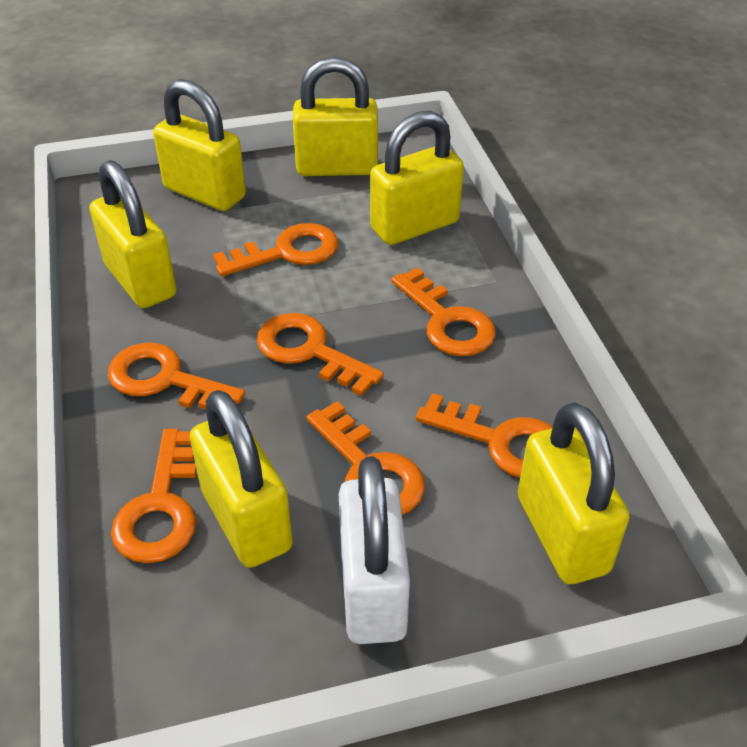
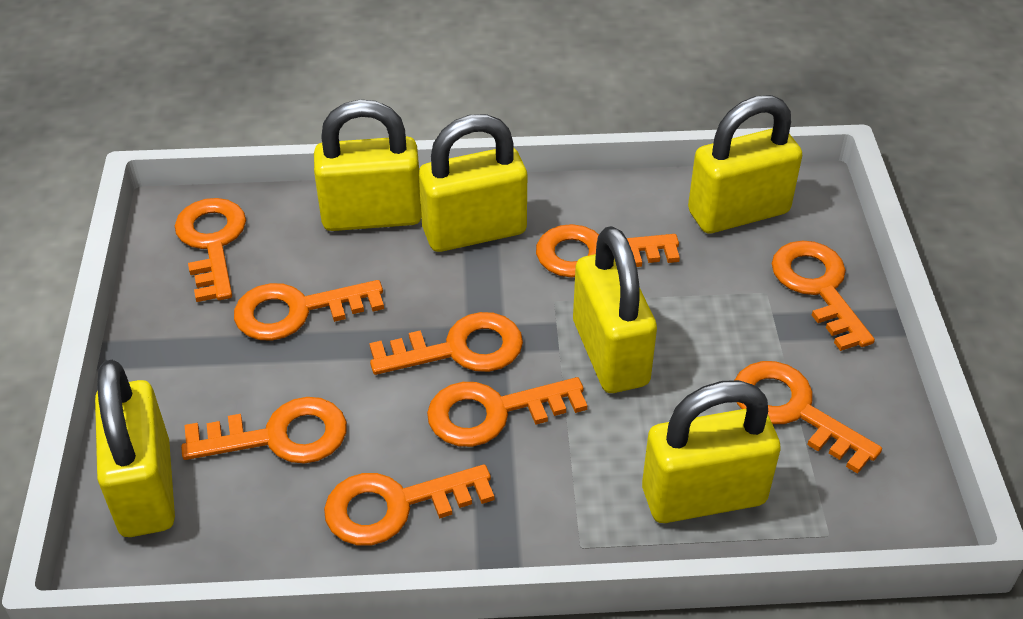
orange key: 7 -> 9
white padlock: 1 -> 0

